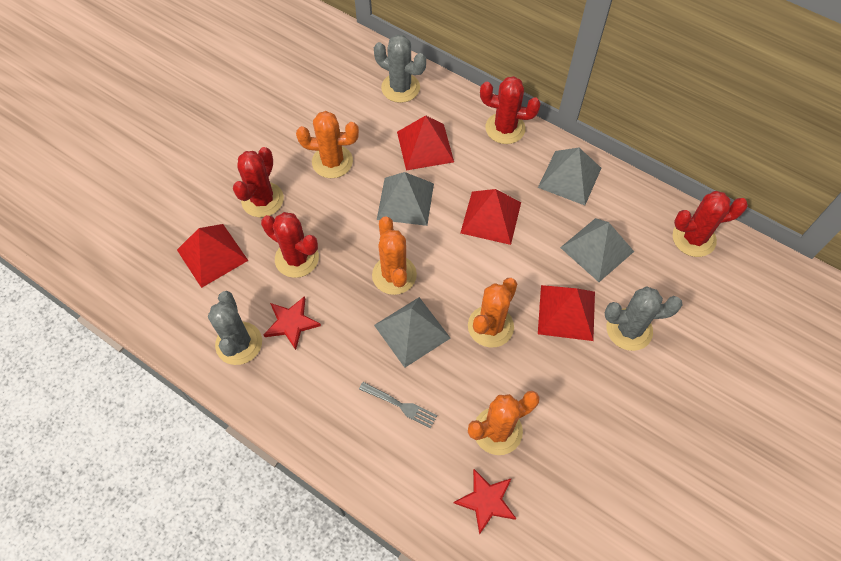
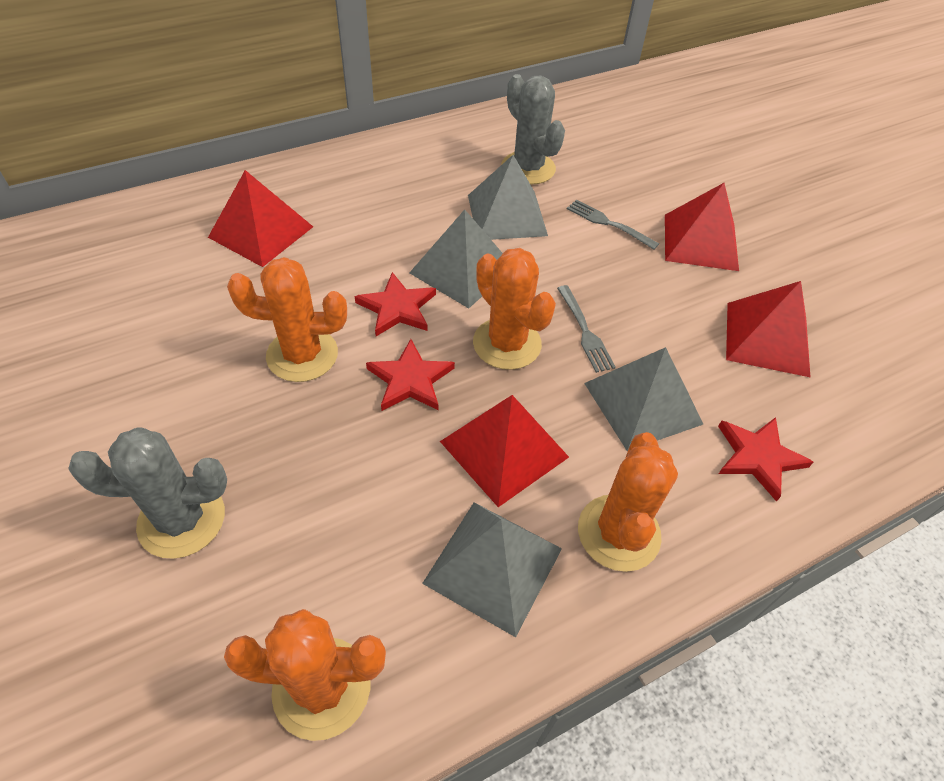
grey cactus: 3 -> 2
grey fork: 1 -> 2
red cactus: 4 -> 0
red star: 2 -> 3

